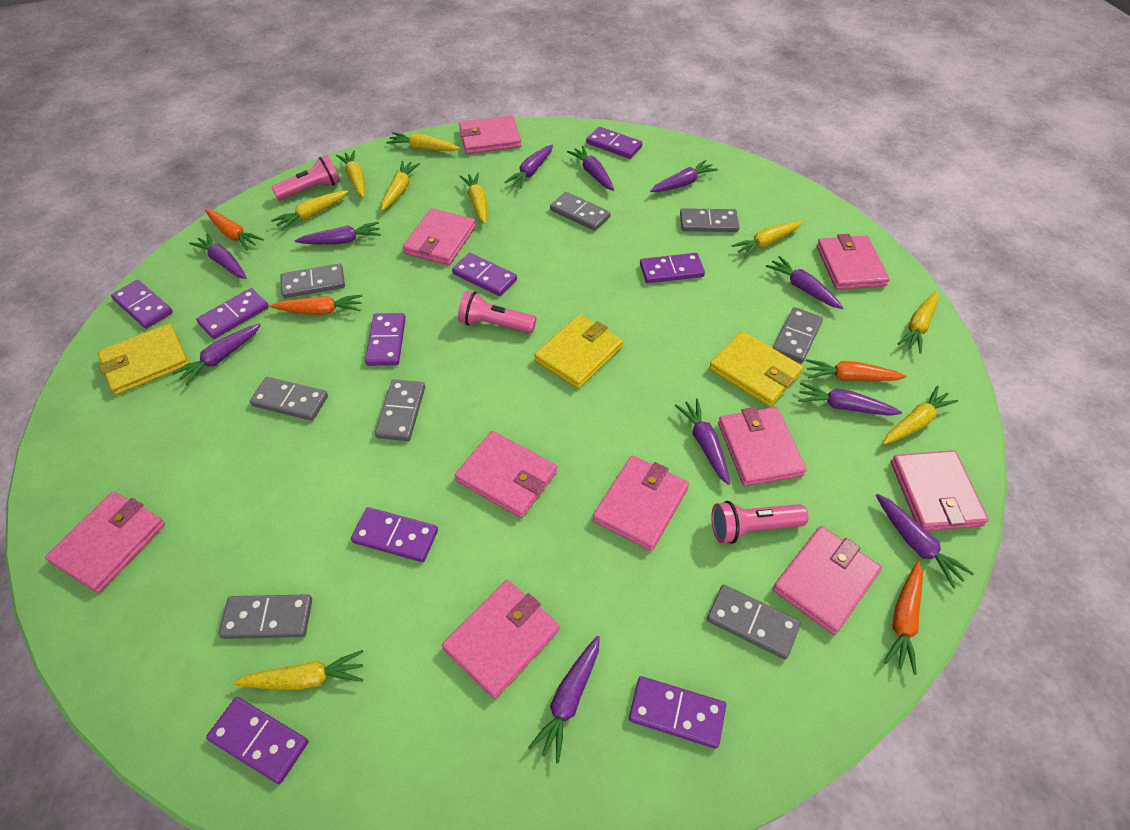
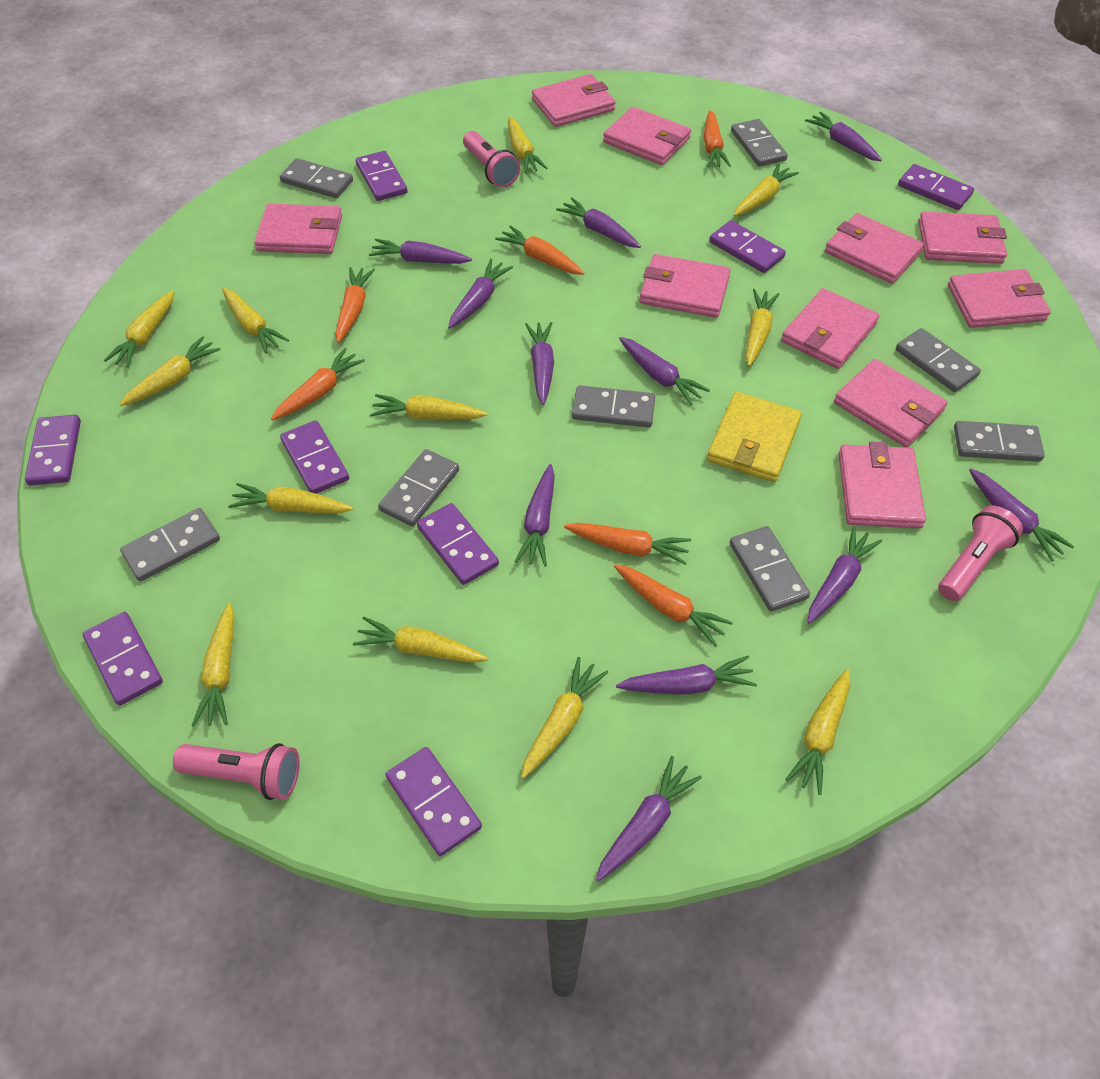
orange carrot: 4 -> 6
purple domino: 9 -> 8
yellow carrot: 9 -> 12
yellow wallet: 3 -> 1

